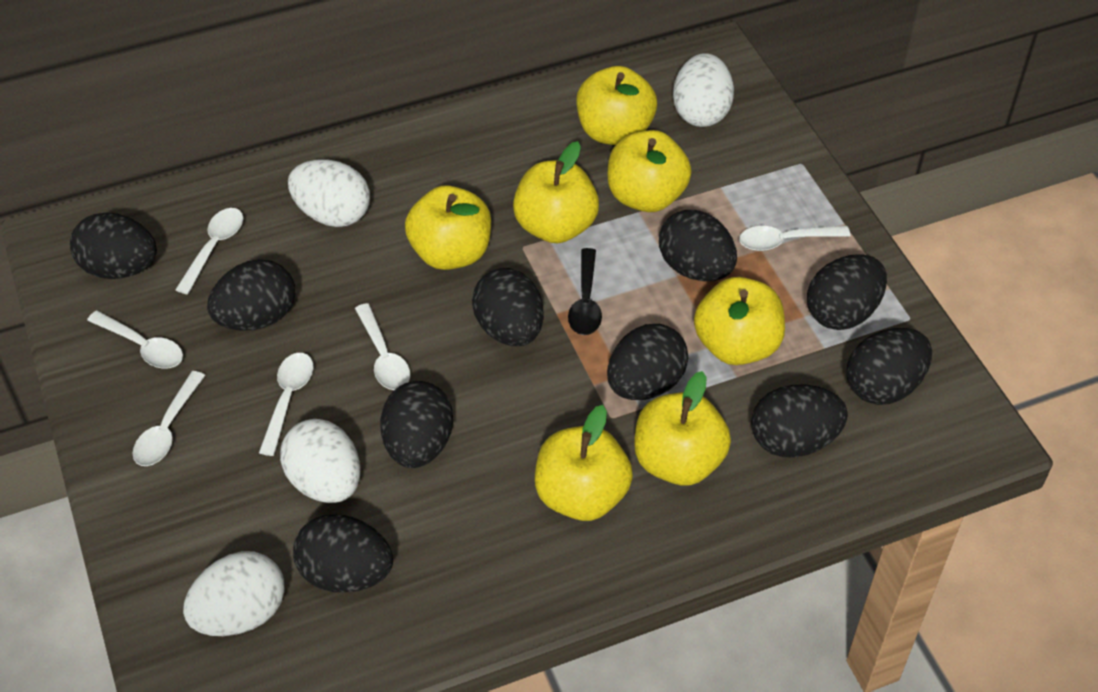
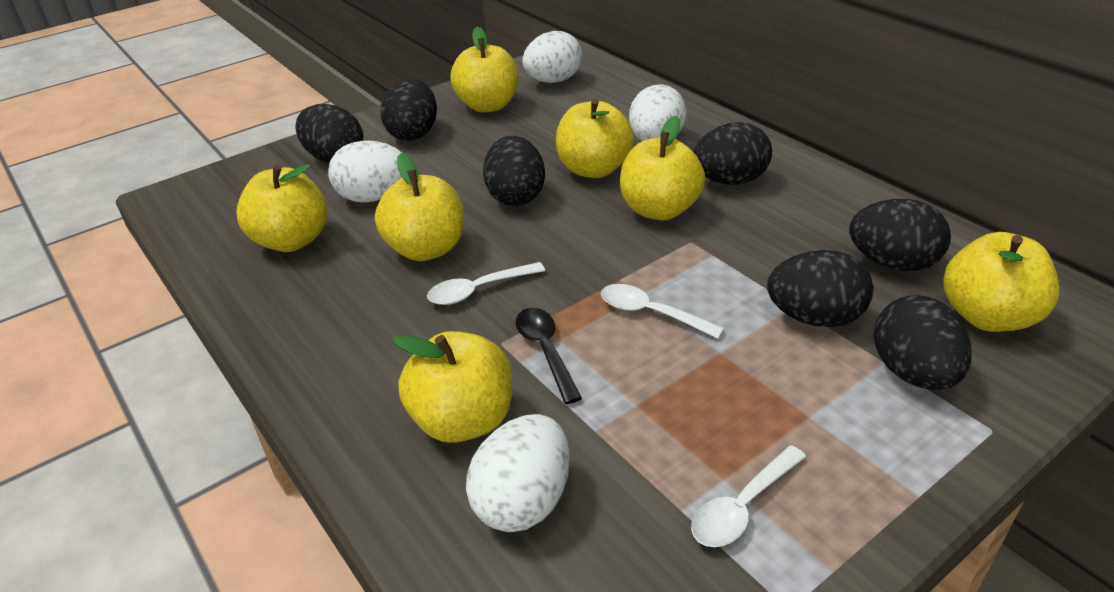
black egg: 10 -> 7
white spoon: 6 -> 3

